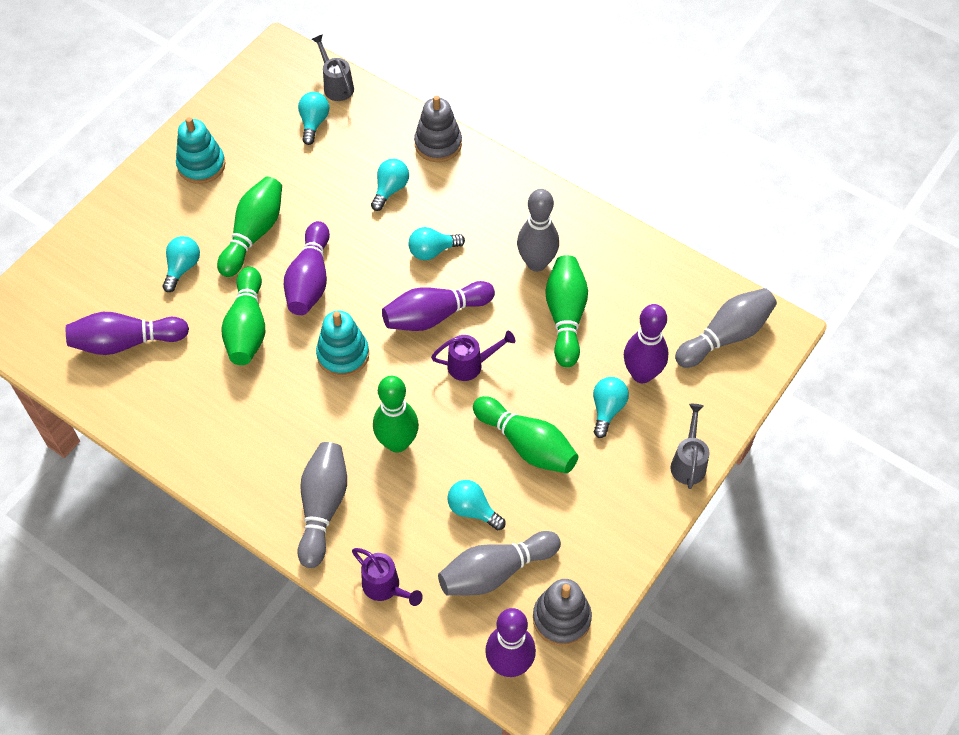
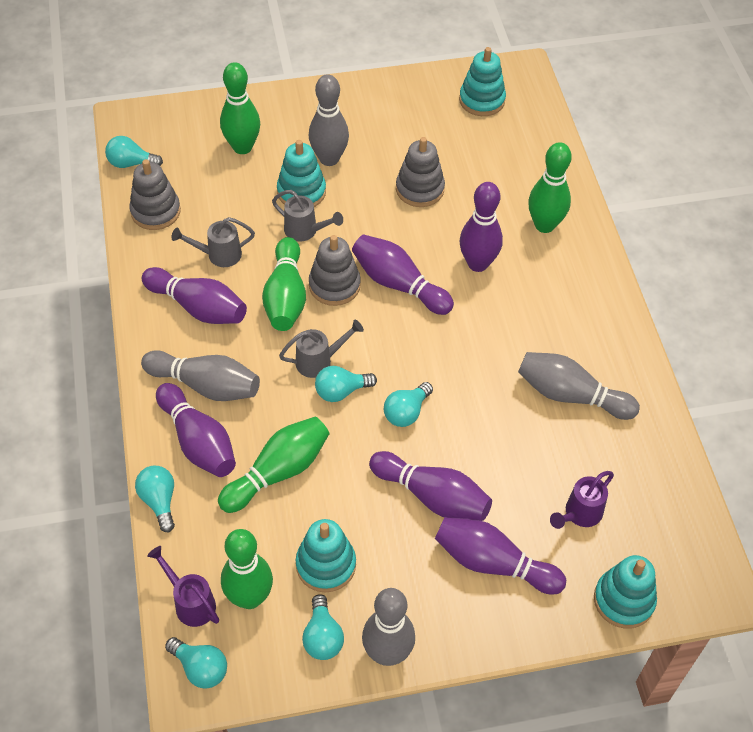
grey stacking toy: 2 -> 3
grey watering can: 2 -> 3
purple bowling pin: 5 -> 6
turquoise stacking toy: 2 -> 4

